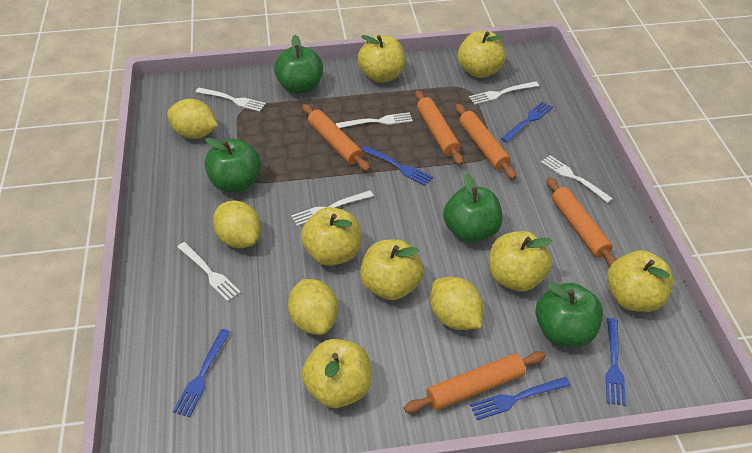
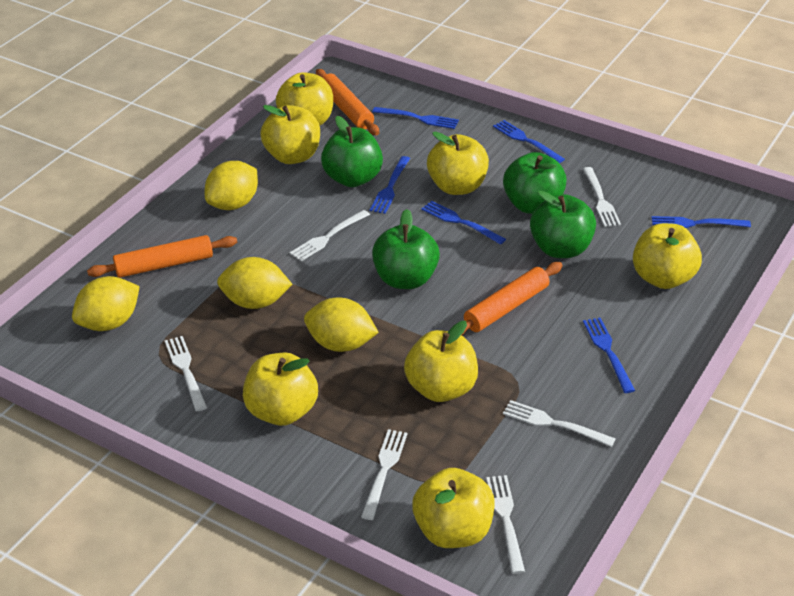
blue fork: 5 -> 6
orange rolling pin: 5 -> 3

